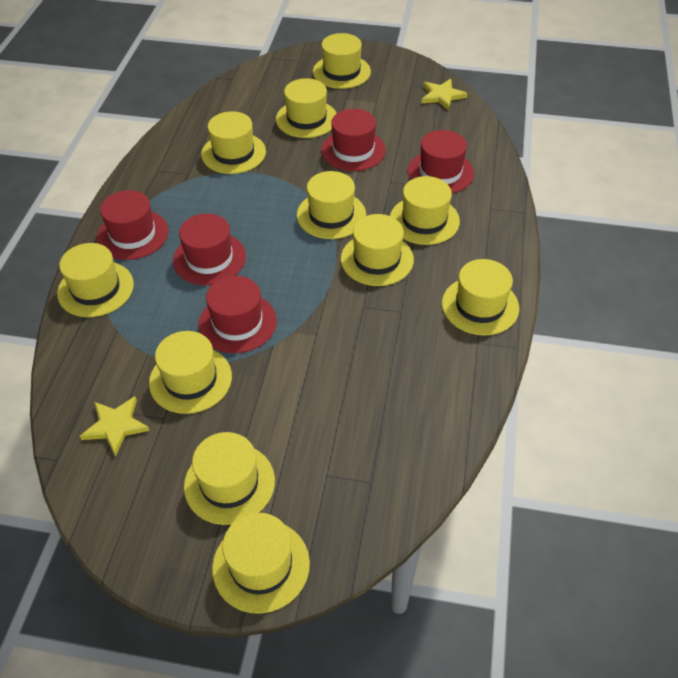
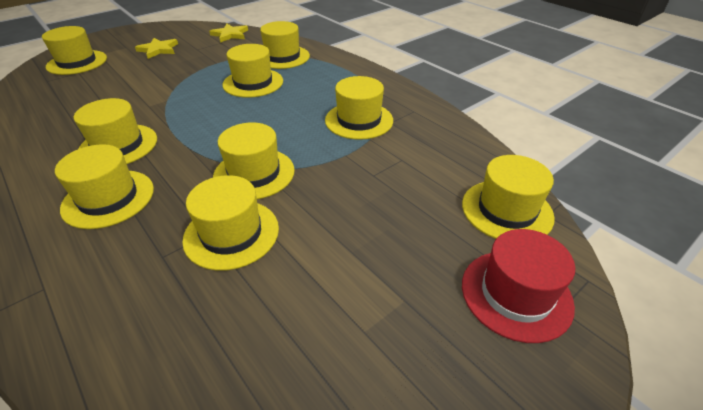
red hat: 5 -> 1
yellow hat: 11 -> 9

